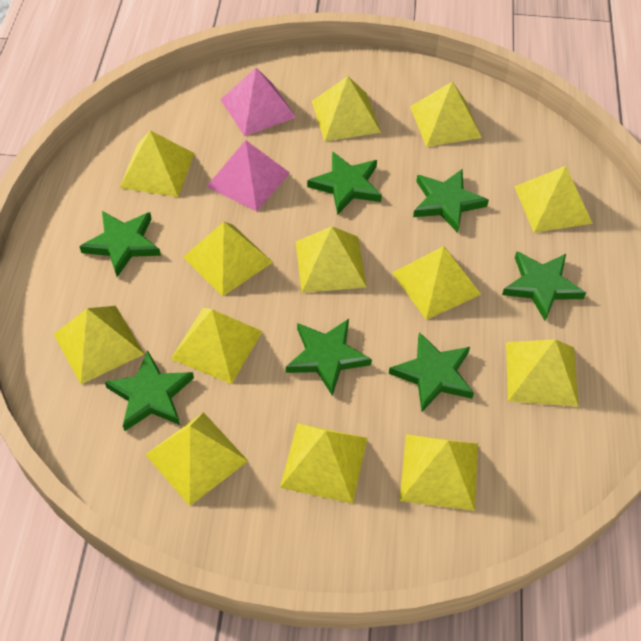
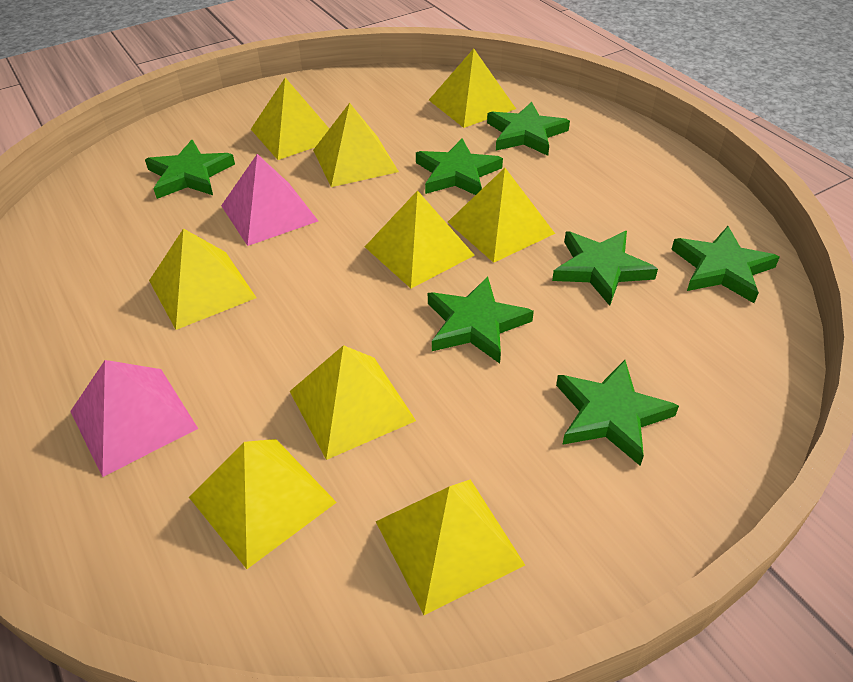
yellow pyramid: 13 -> 9

